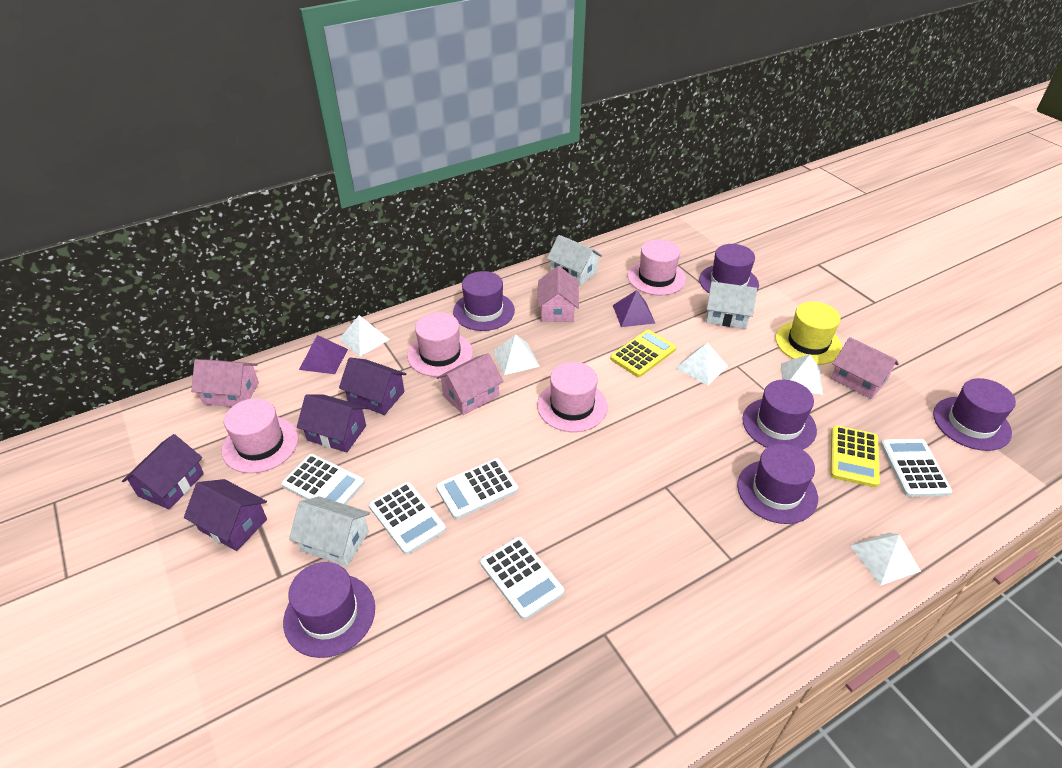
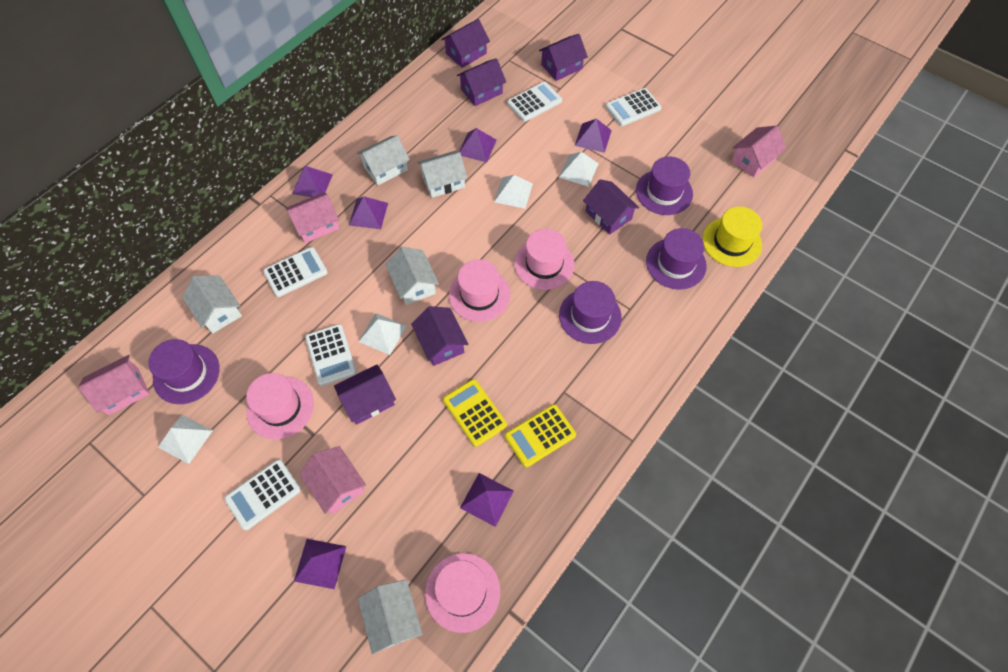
purple hat: 6 -> 4
purple house: 4 -> 6
purple pyramid: 2 -> 6
white house: 3 -> 5
white pyramid: 5 -> 4

